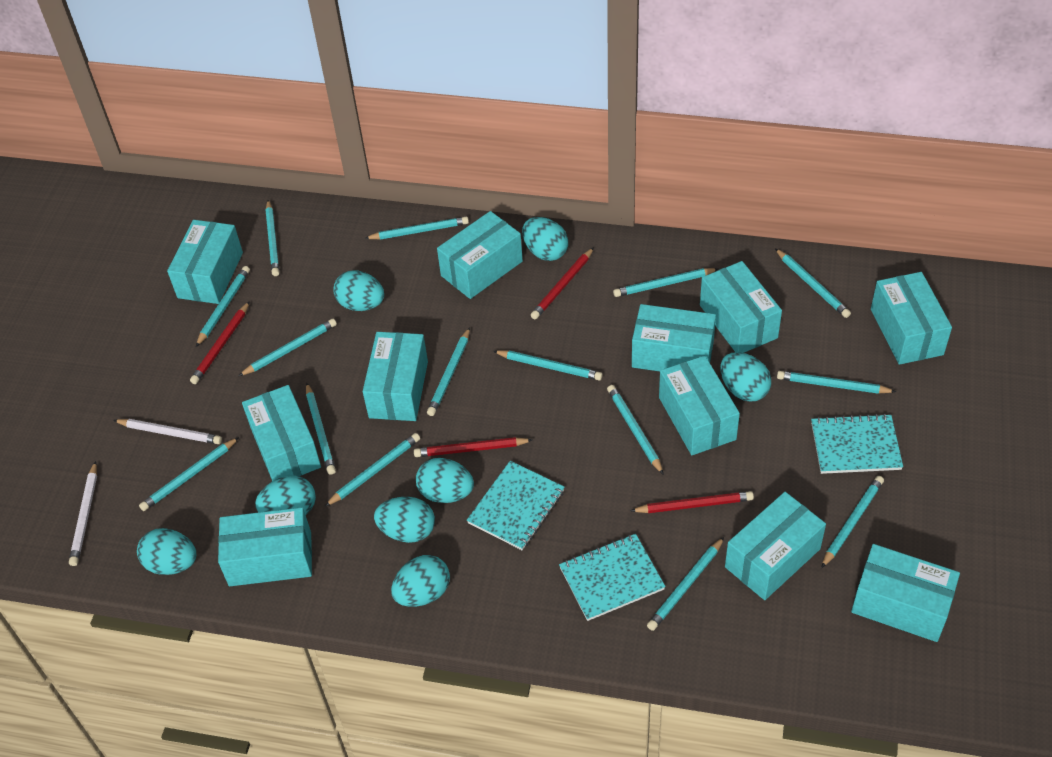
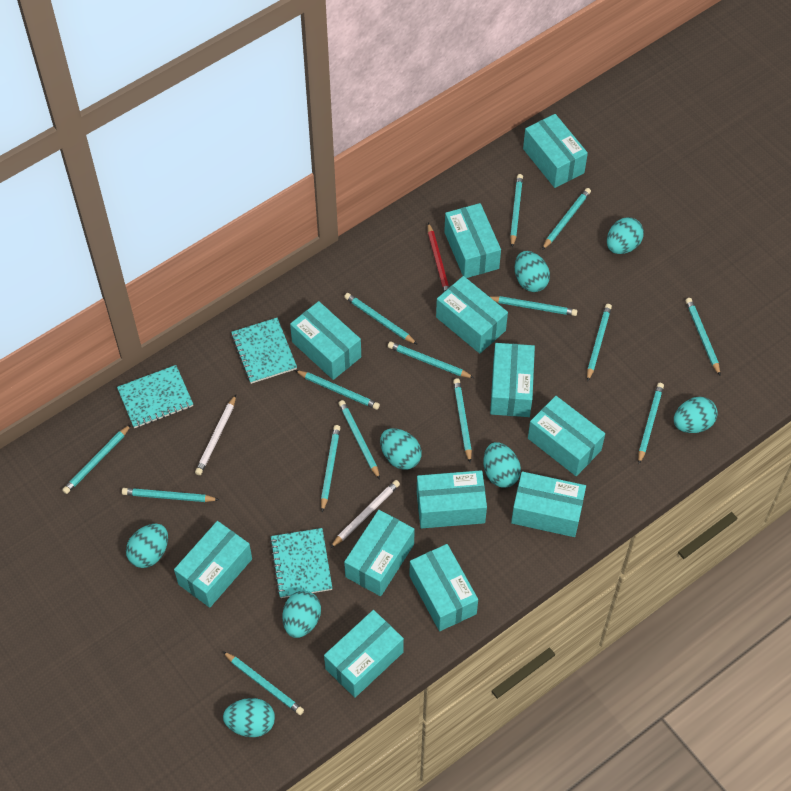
red pencil: 4 -> 1
turquoise box: 11 -> 12

